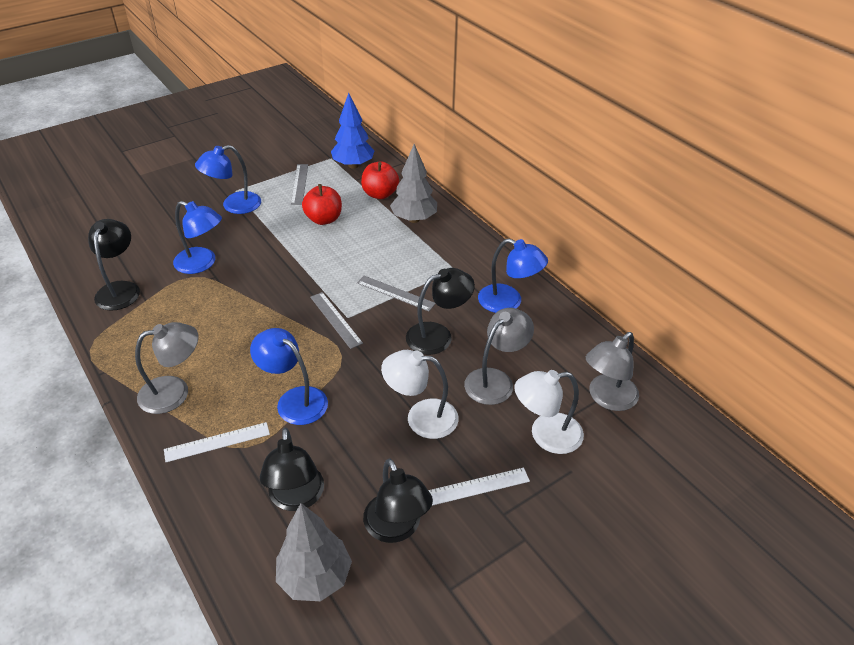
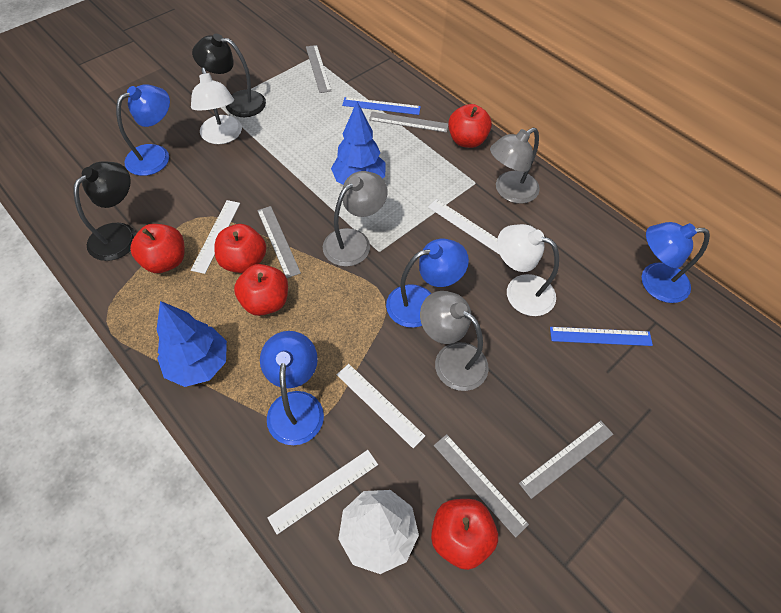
black lamp: 4 -> 2
blue ruler: 0 -> 2
blue tree: 1 -> 2
grey ruler: 3 -> 5
grey tree: 2 -> 0
red apple: 2 -> 5
white ruler: 2 -> 4
white tree: 0 -> 1

